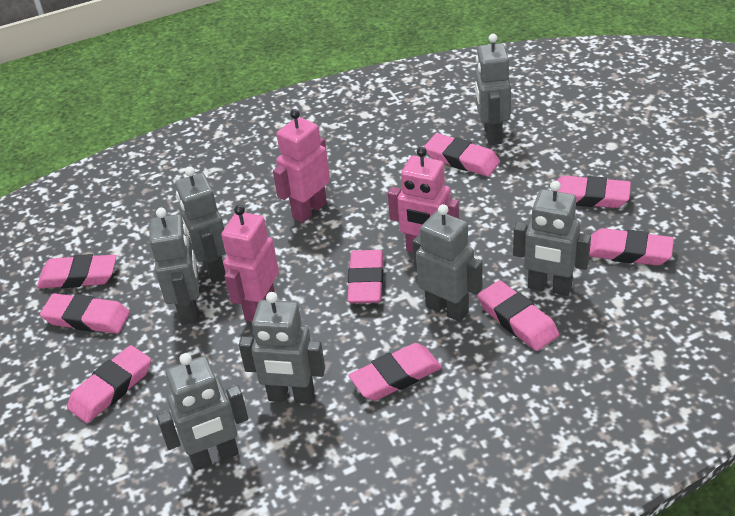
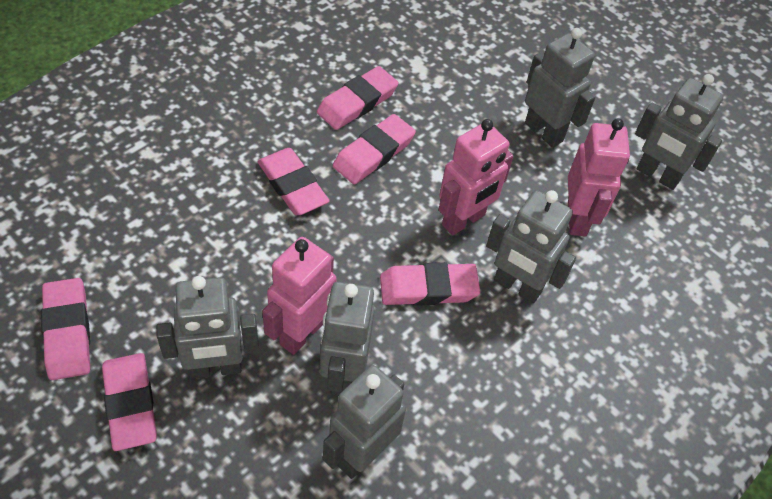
grey robot: 7 -> 6
pink eraser: 9 -> 6

